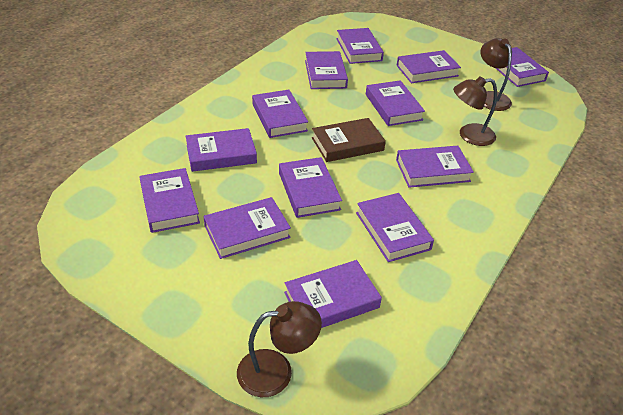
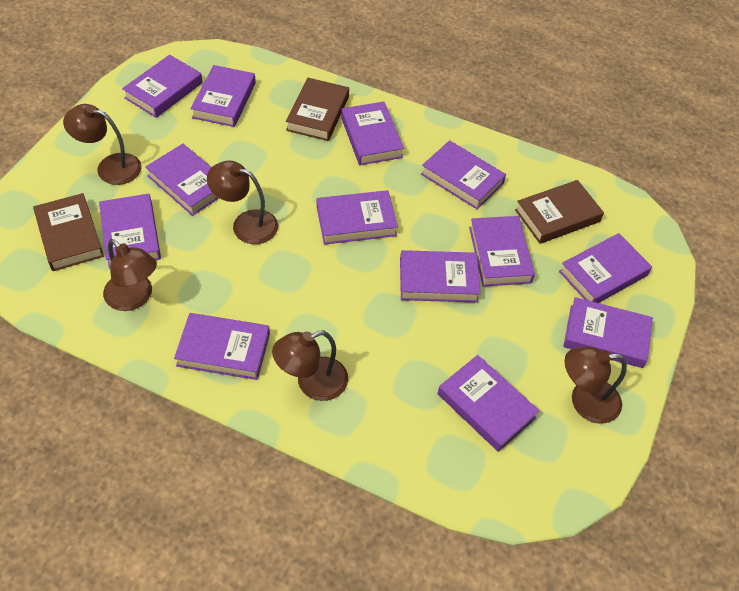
brown book: 1 -> 3
brown lamp: 3 -> 5

